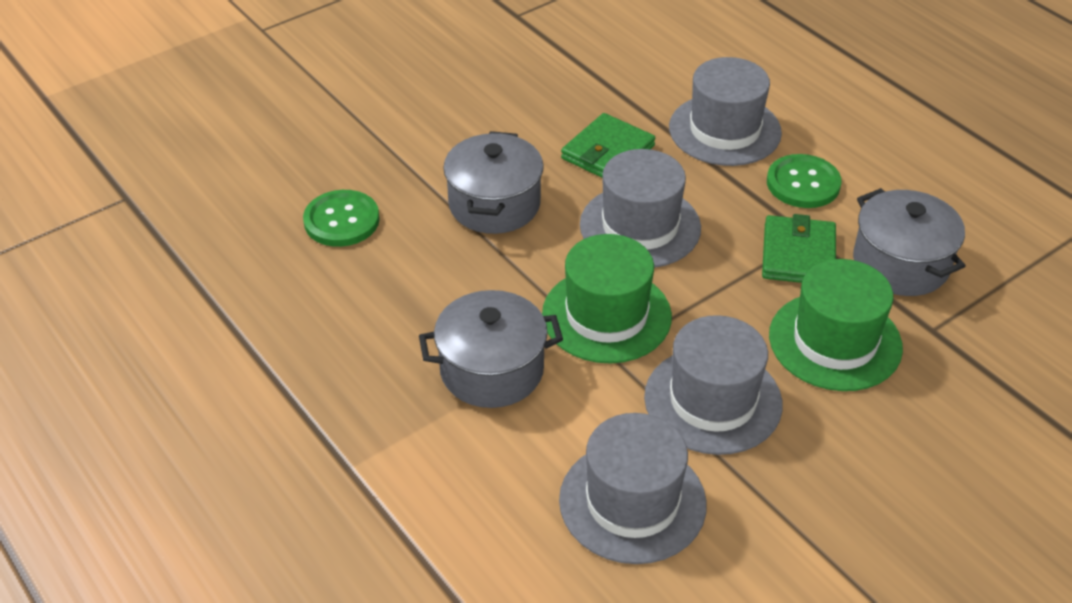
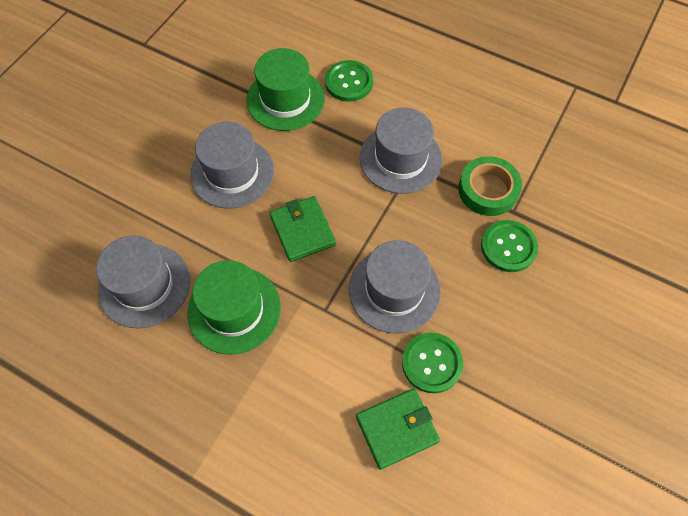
green button: 2 -> 3
green tape: 0 -> 1
grey pot: 3 -> 0

